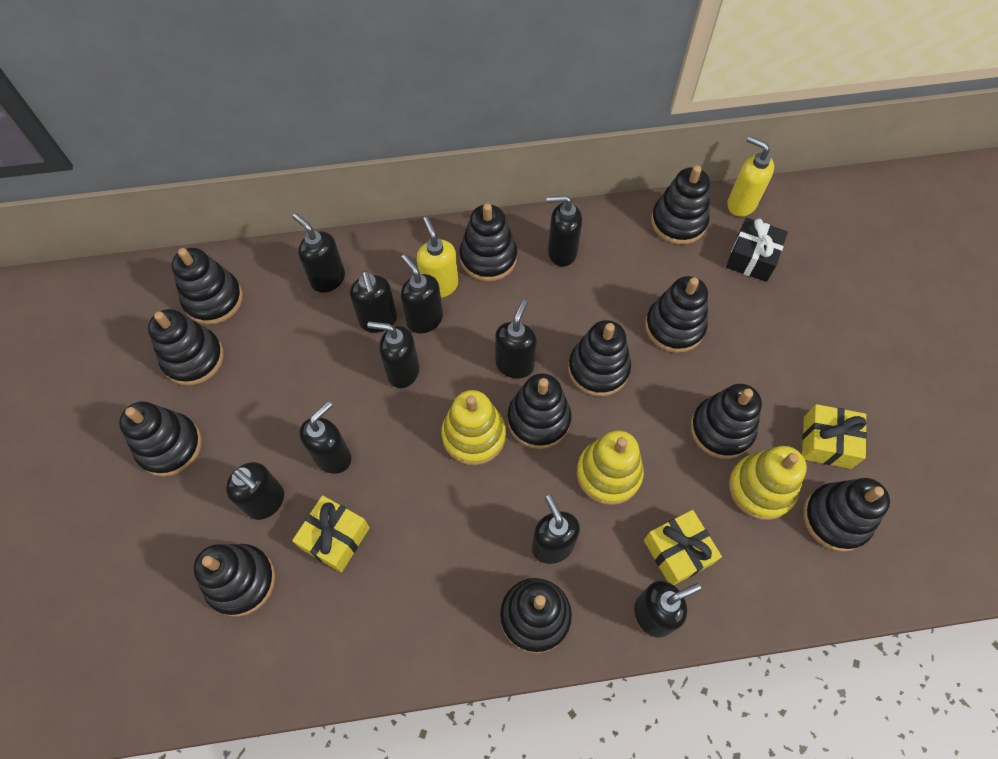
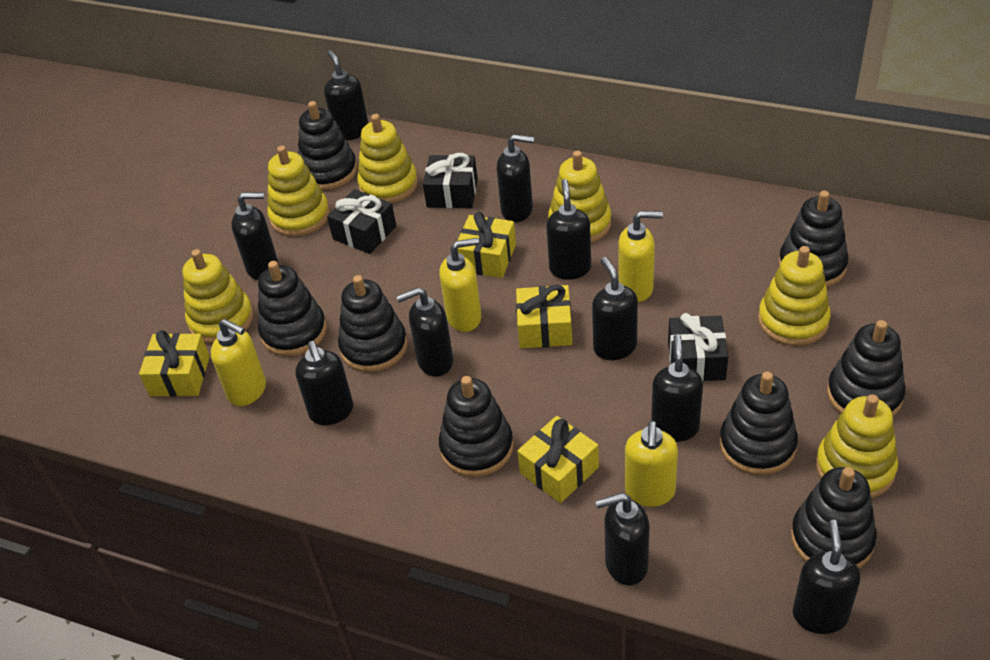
black gift: 1 -> 3
black stacking toy: 12 -> 8
yellow gift: 3 -> 4
yellow soap dispenser: 2 -> 4
yellow stacking toy: 3 -> 6

